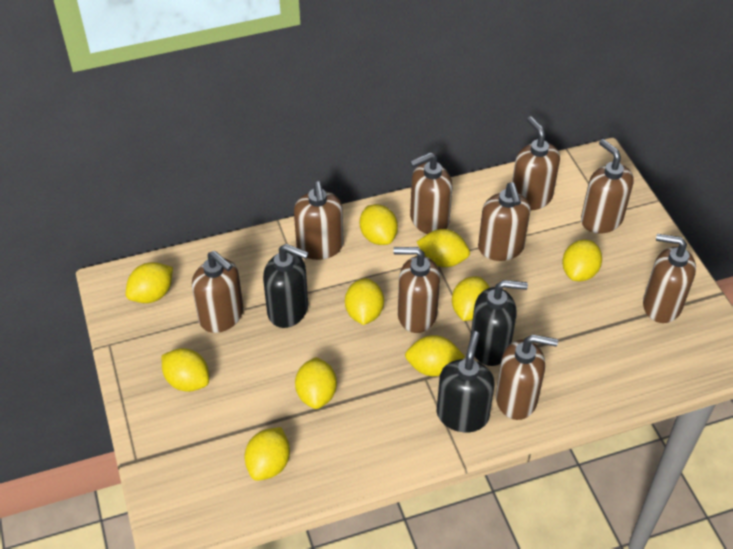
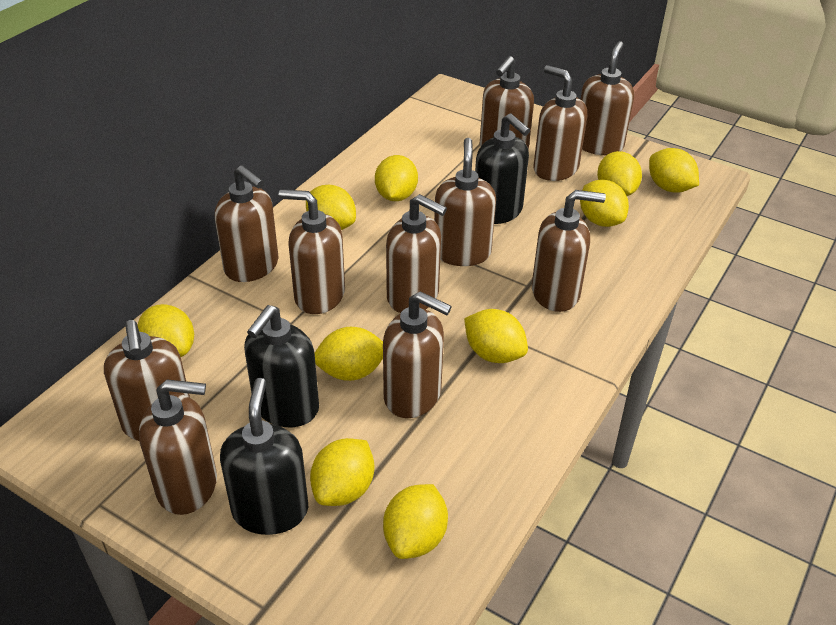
brown soap dispenser: 9 -> 11

